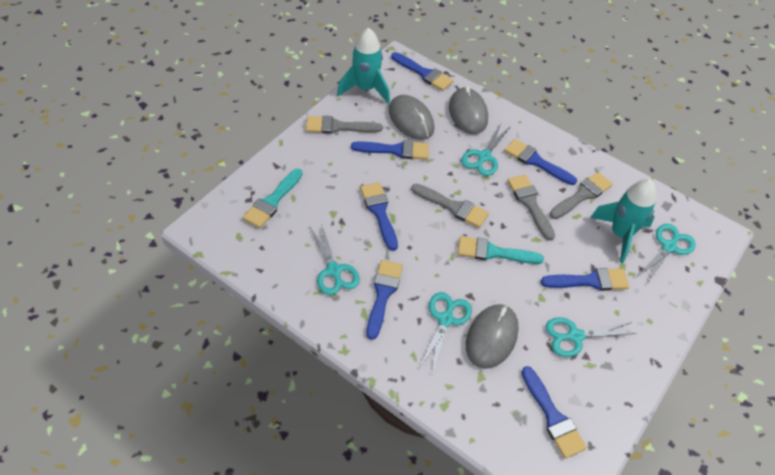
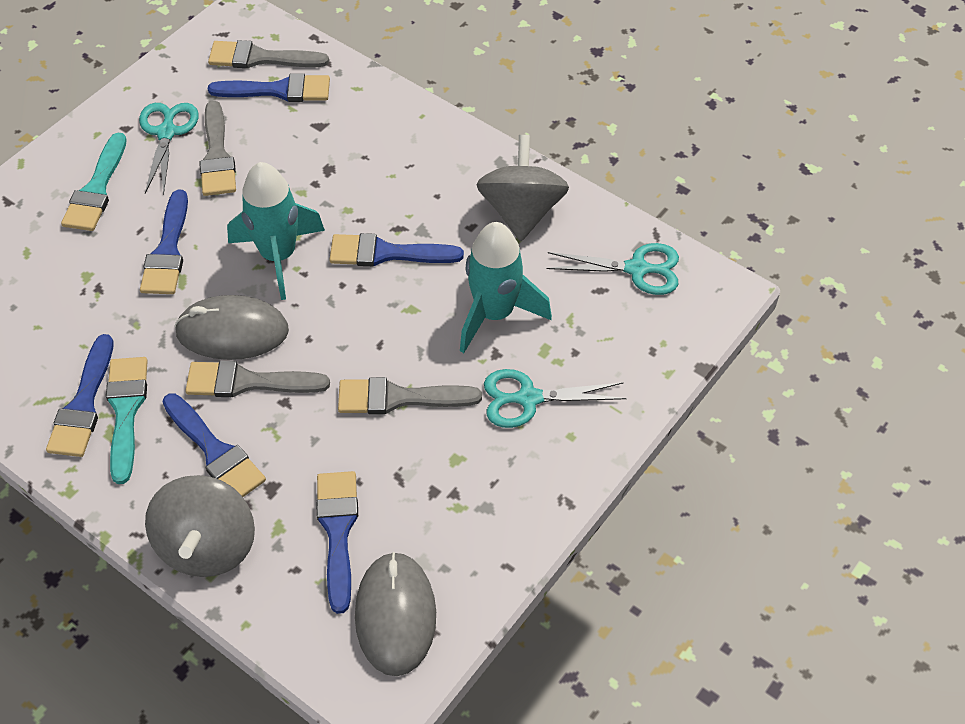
blue brush: 7 -> 6
grey mouse: 3 -> 2
grey spinning top: 0 -> 2
turquoise scissors: 5 -> 3

